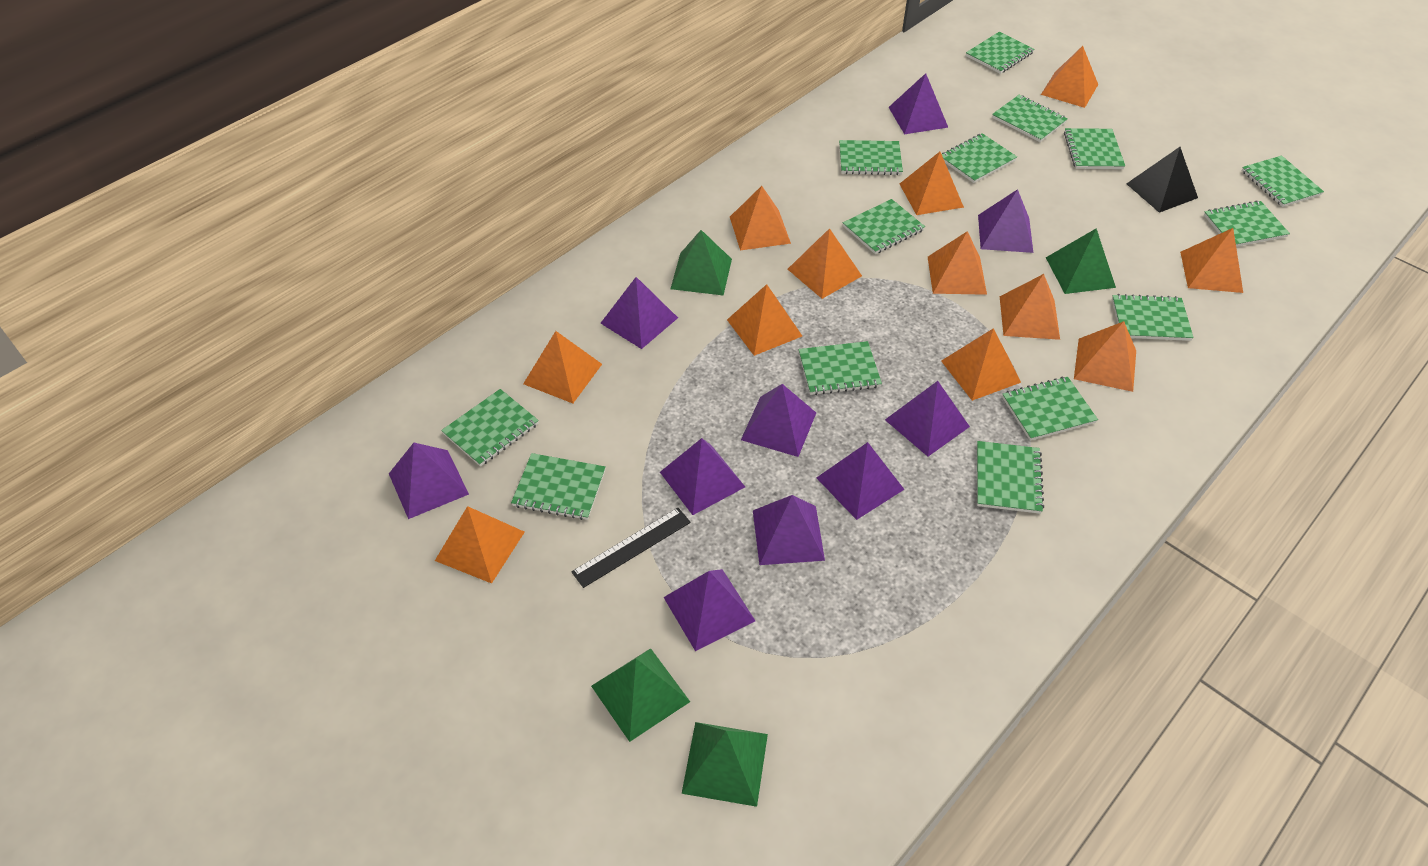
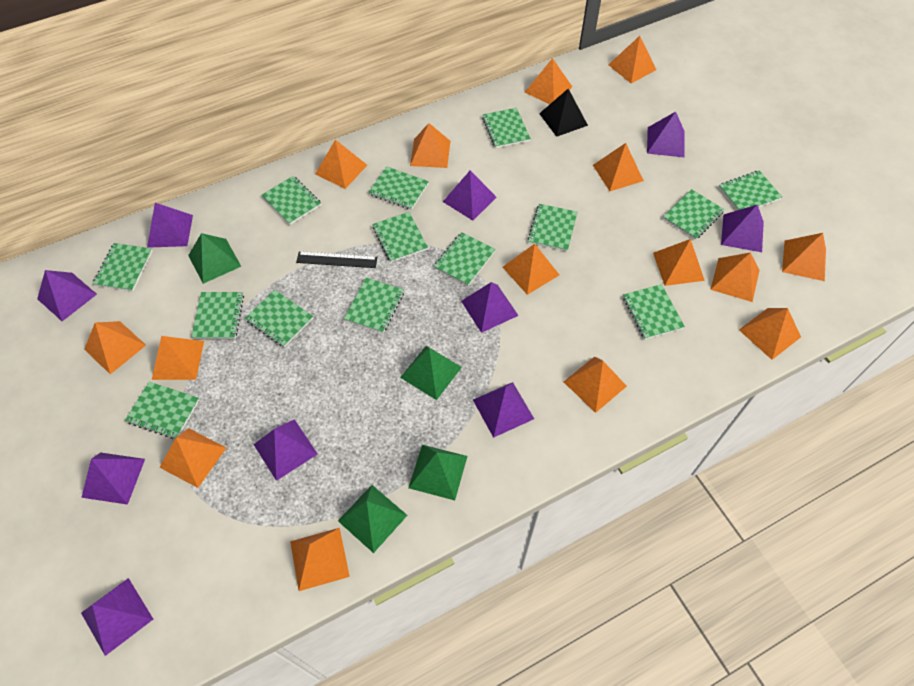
orange pyramid: 12 -> 15

